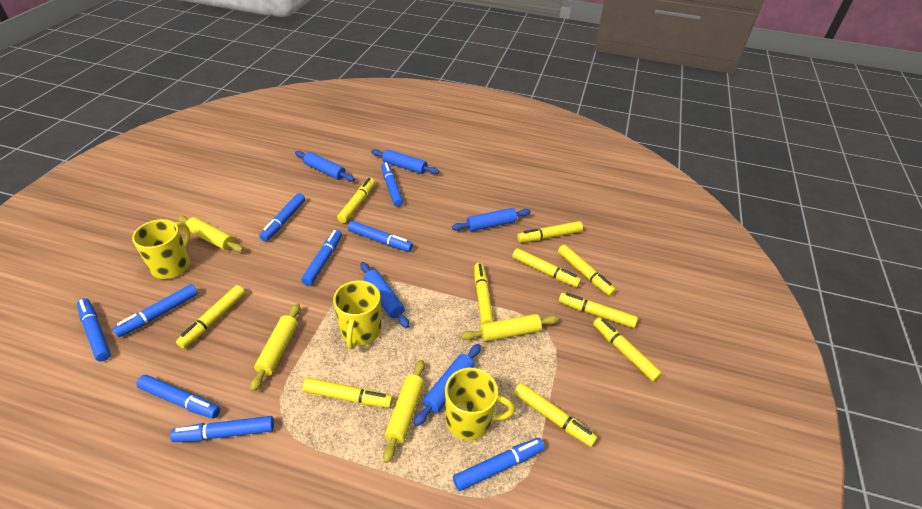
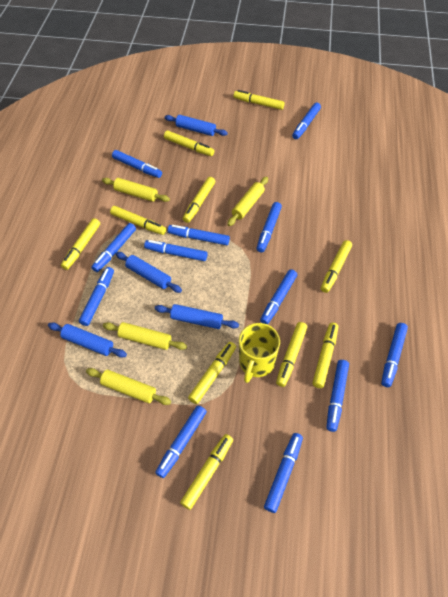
blue marker: 9 -> 12
blue rolling pin: 5 -> 4
yellow mug: 3 -> 1

